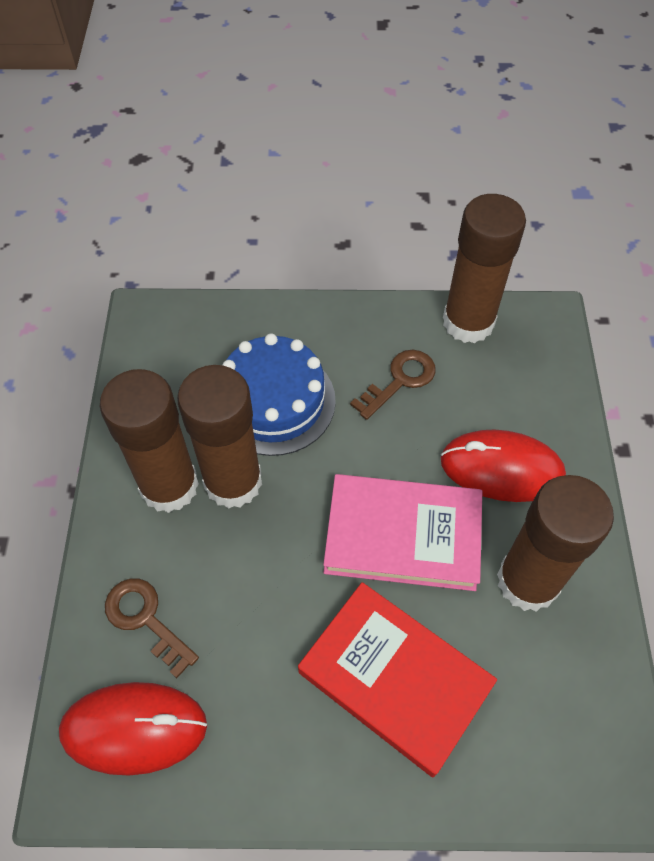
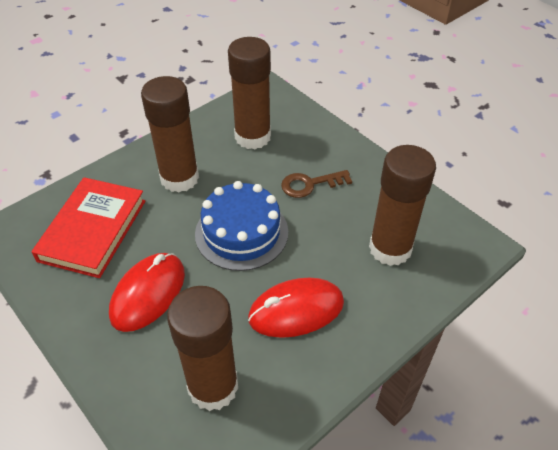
brown key: 2 -> 1
pink book: 1 -> 0

